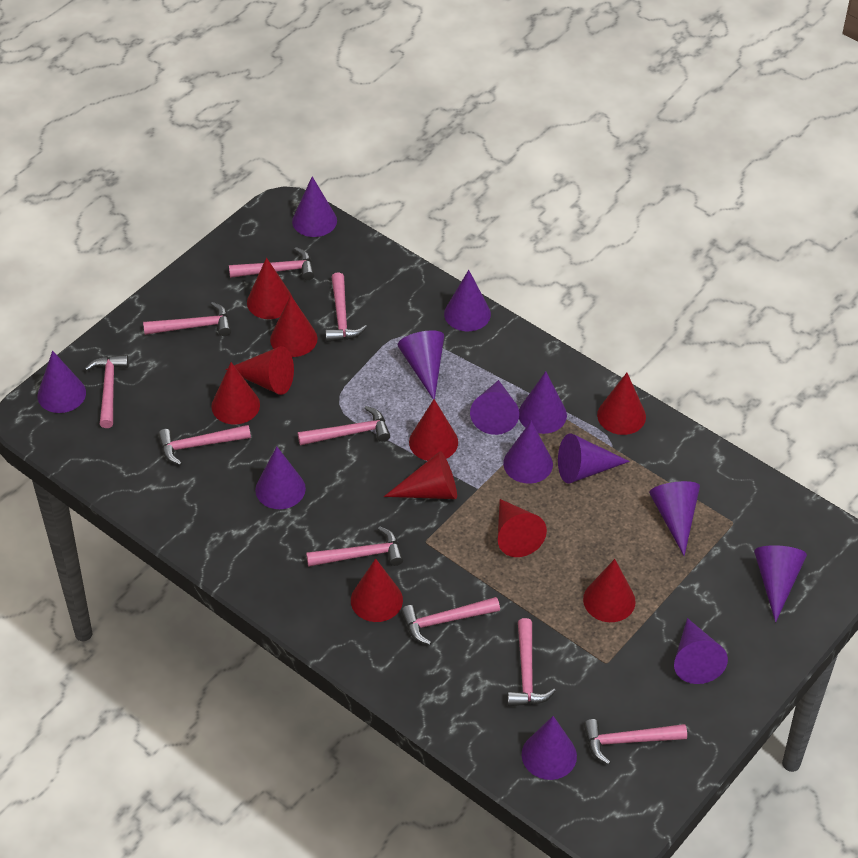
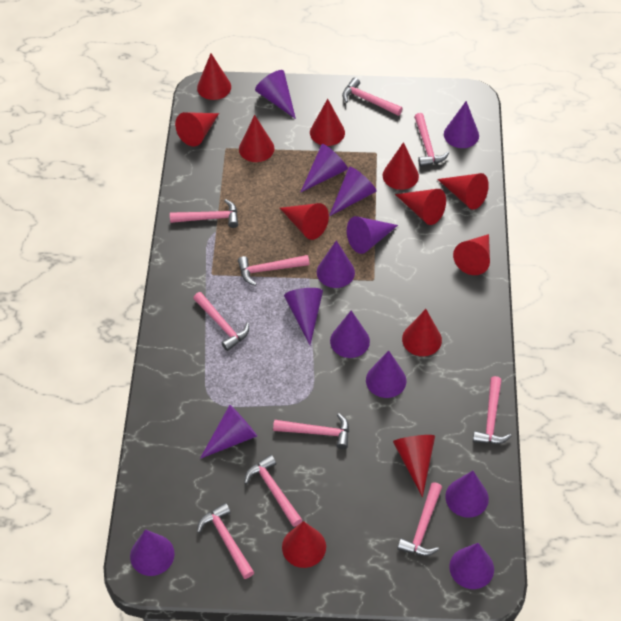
red cone: 10 -> 12

